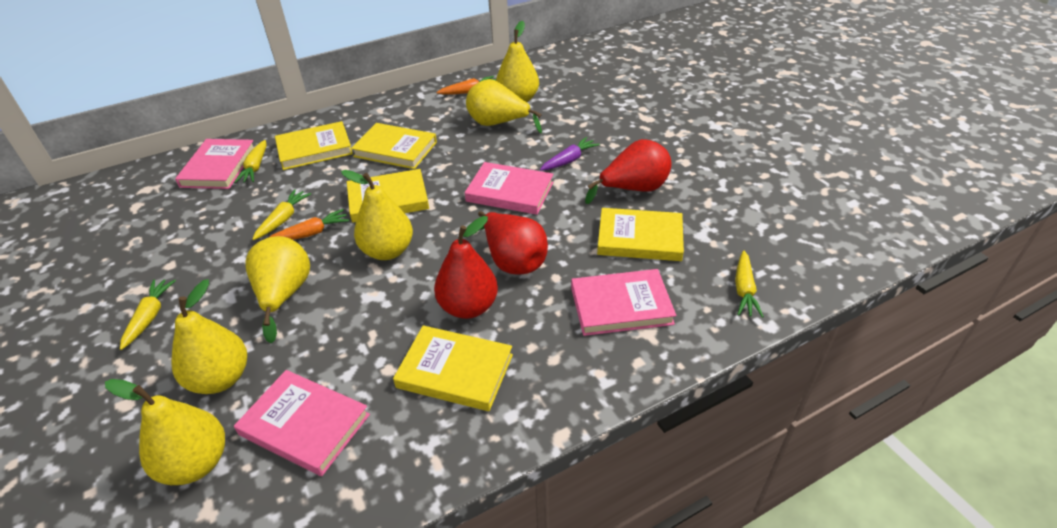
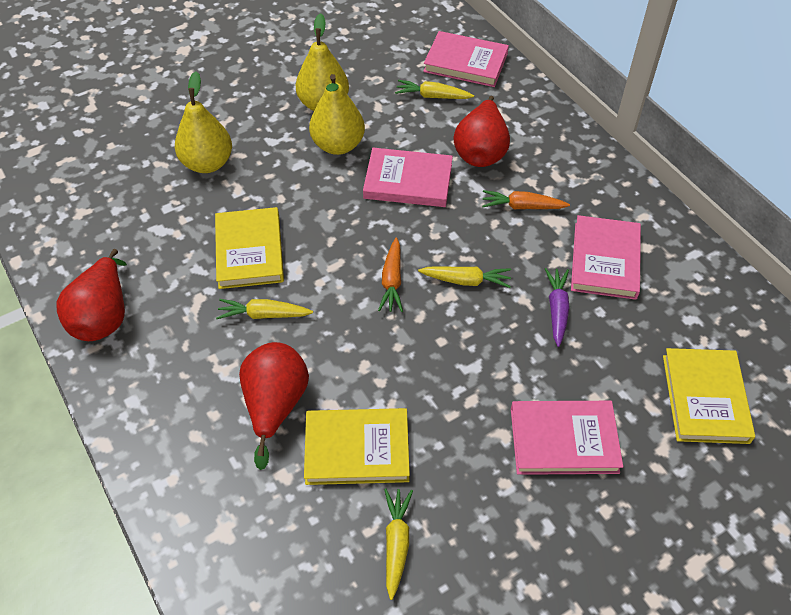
yellow book: 5 -> 3
yellow pear: 6 -> 3

